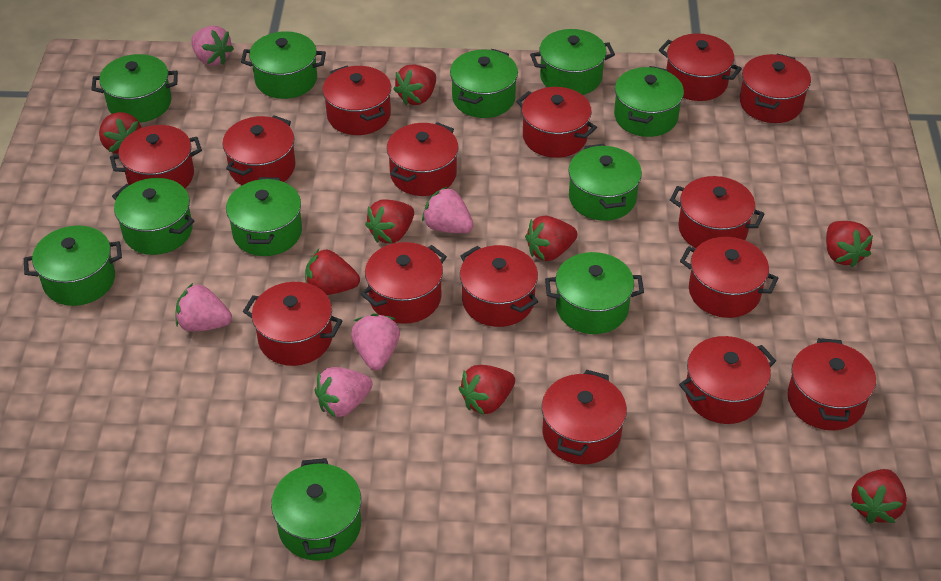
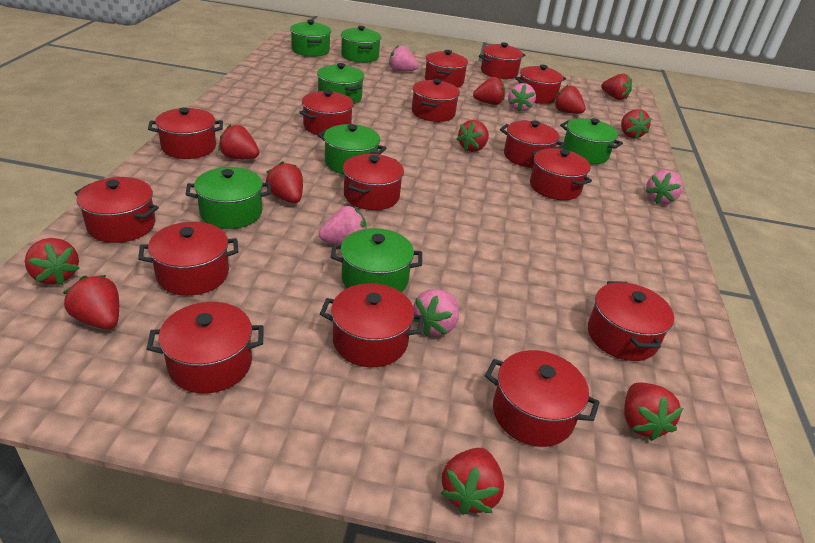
green pot: 11 -> 7
red strawberry: 8 -> 11

